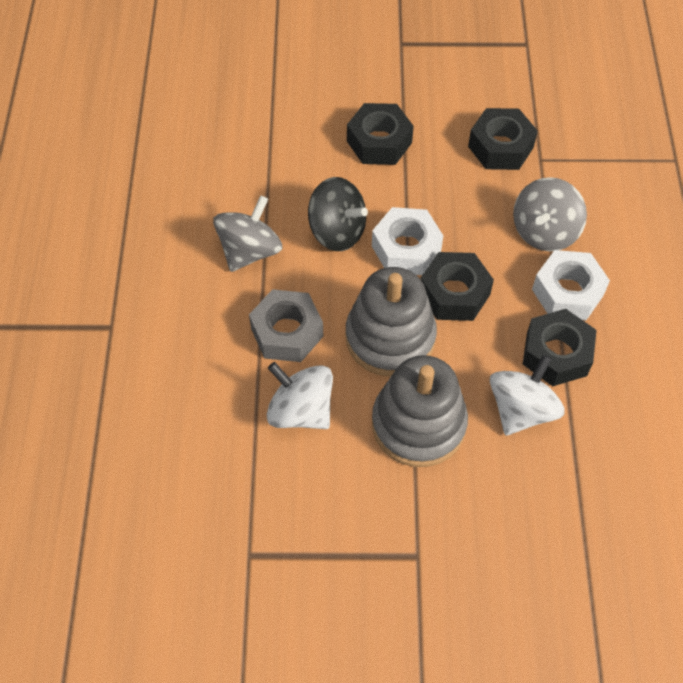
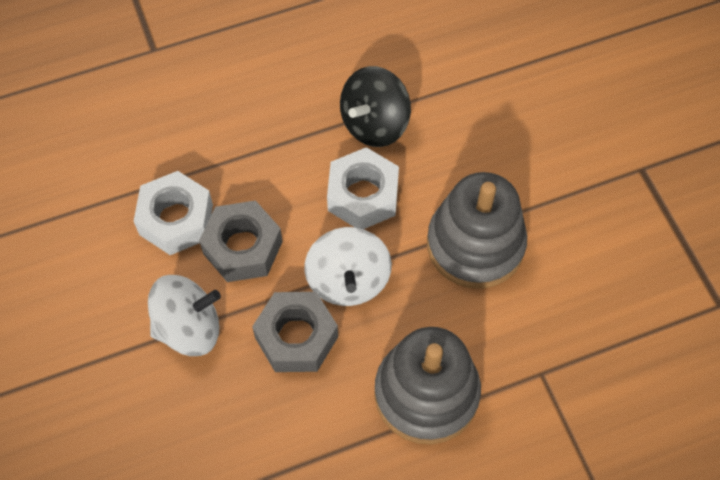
black nut: 4 -> 0
grey nut: 1 -> 2
grey spinning top: 2 -> 0

